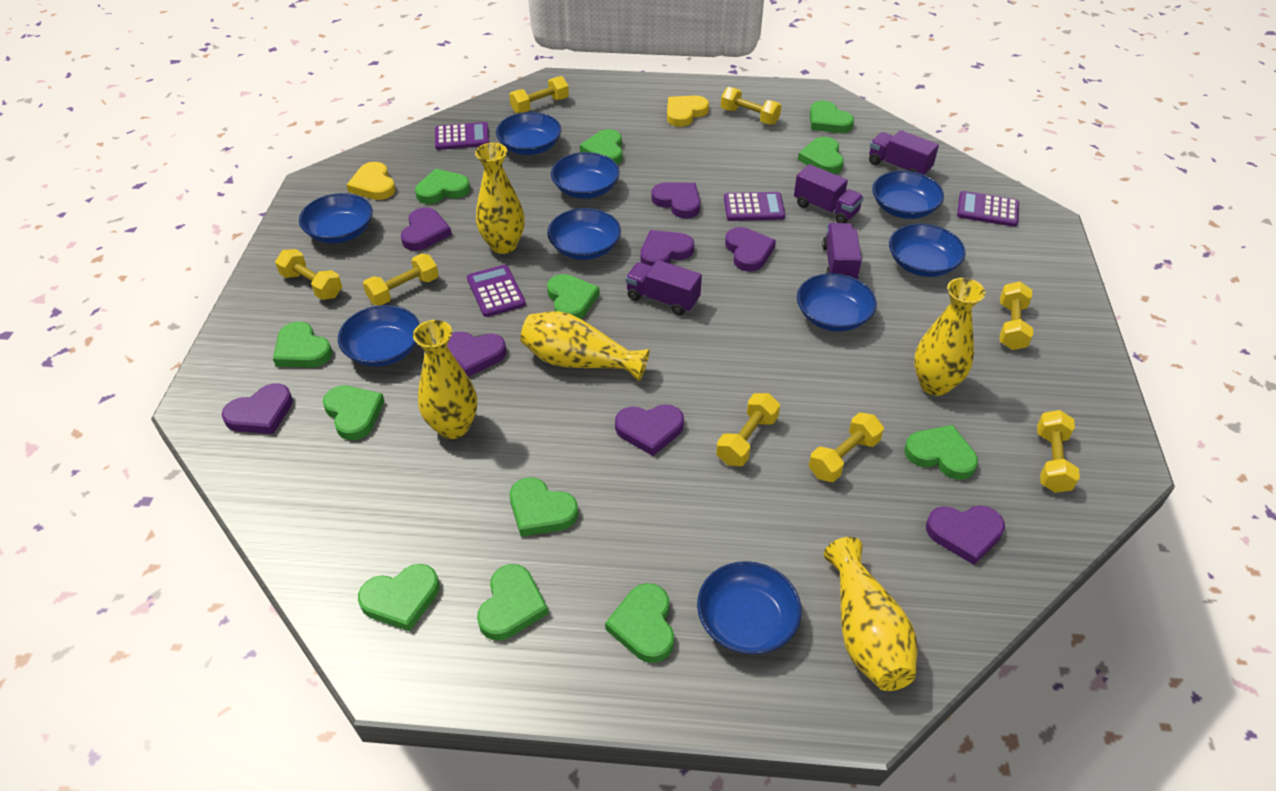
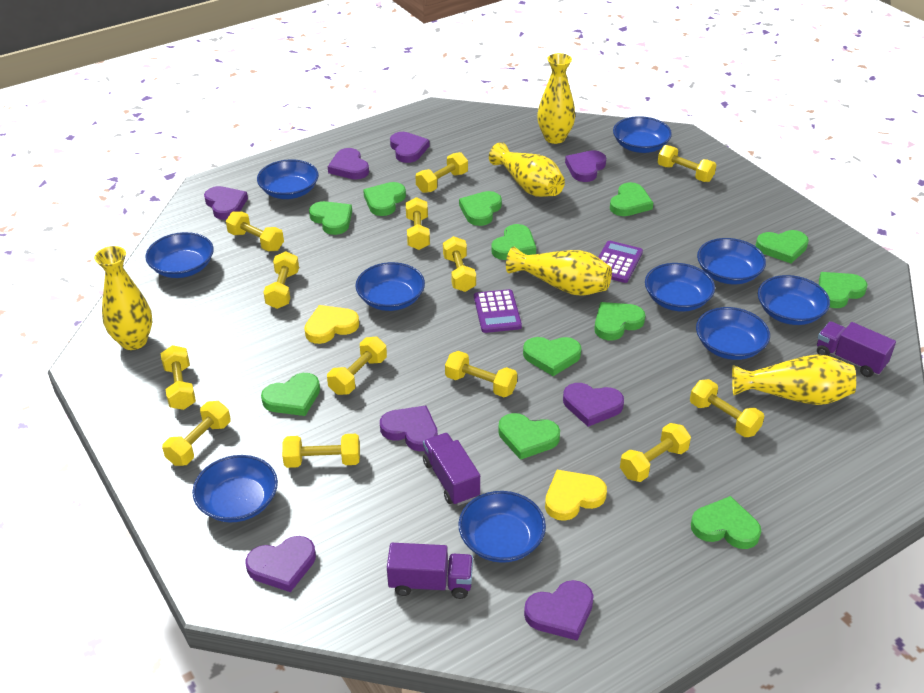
blue bowl: 9 -> 10
purple calculator: 4 -> 2
purple truck: 4 -> 3
yellow dumbbell: 8 -> 13

